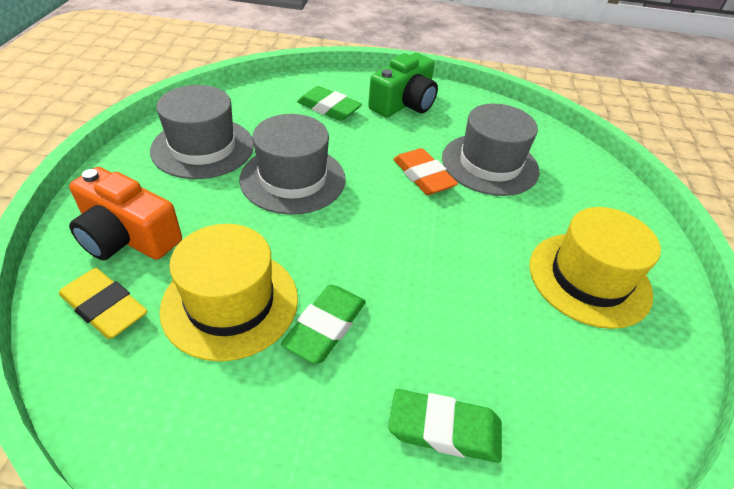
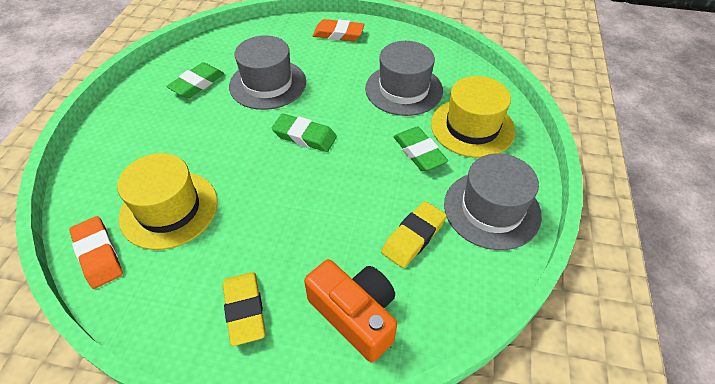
green camera: 1 -> 0
orange eraser: 1 -> 2
yellow eraser: 1 -> 2

